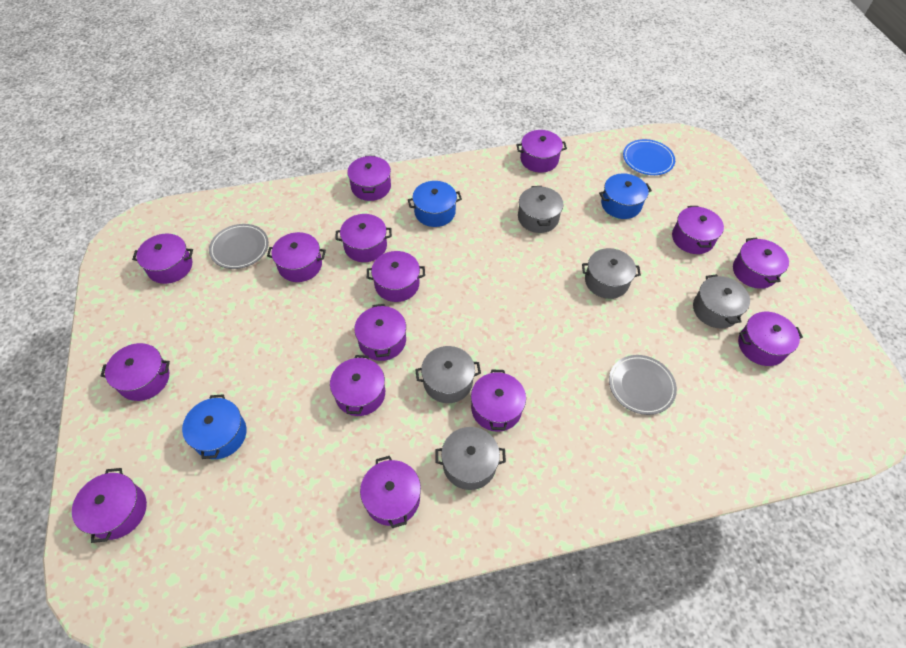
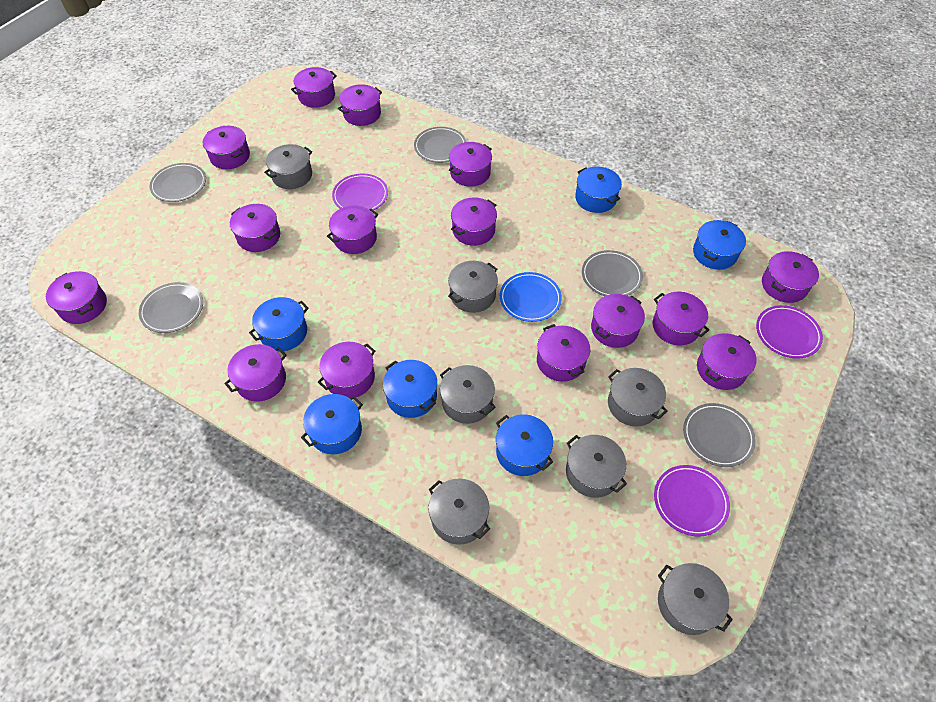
blue pot: 3 -> 6
grey plate: 2 -> 5
grey pot: 5 -> 7
purple plate: 0 -> 3

